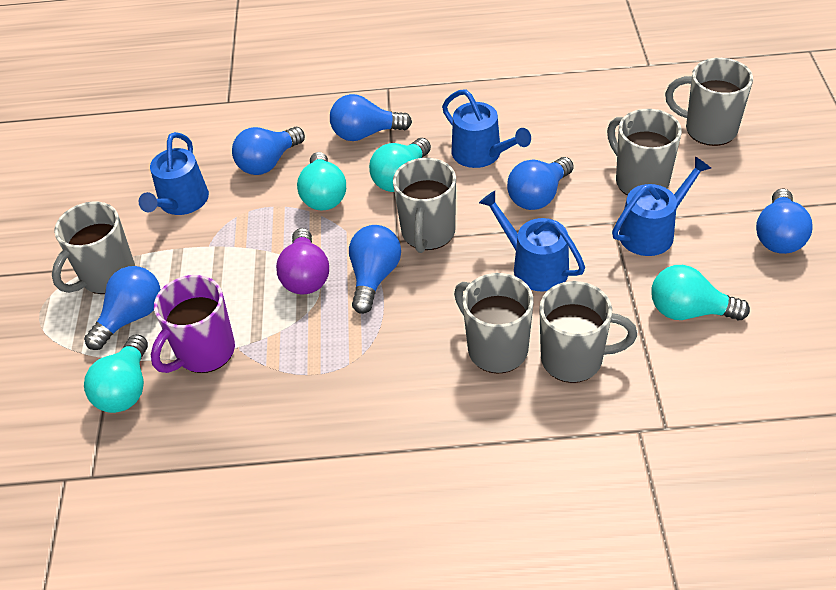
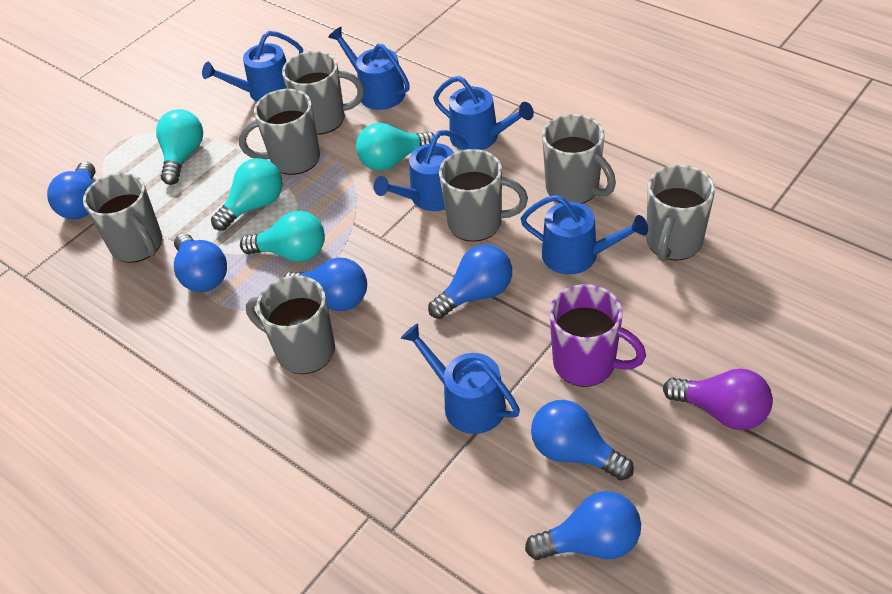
blue watering can: 4 -> 6
grey mug: 6 -> 7

